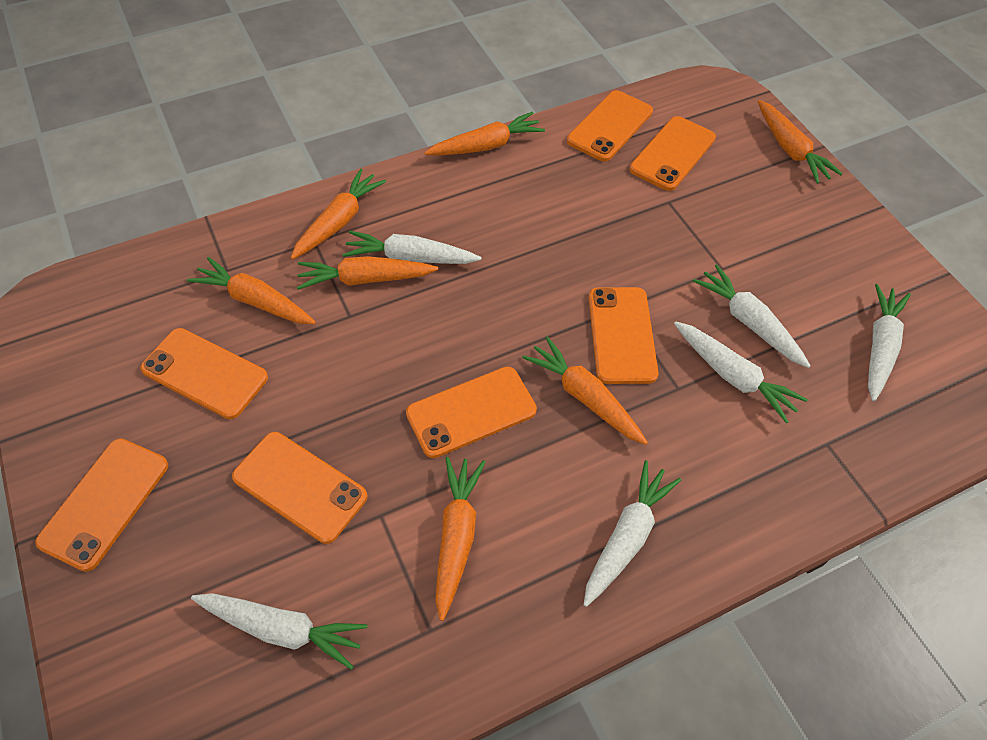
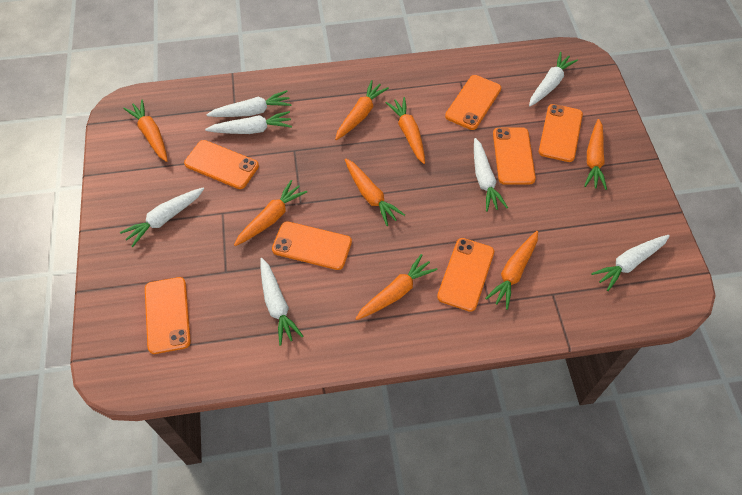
orange carrot: 7 -> 8
white carrot: 6 -> 7

